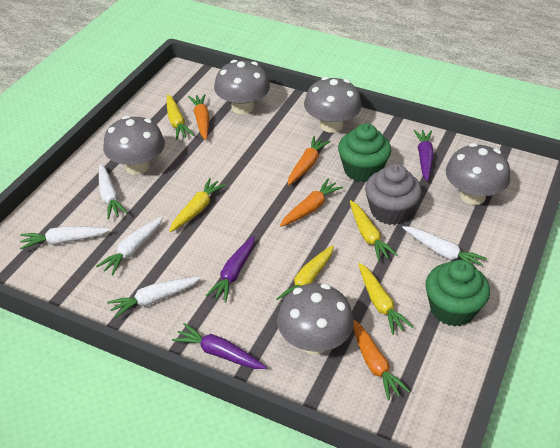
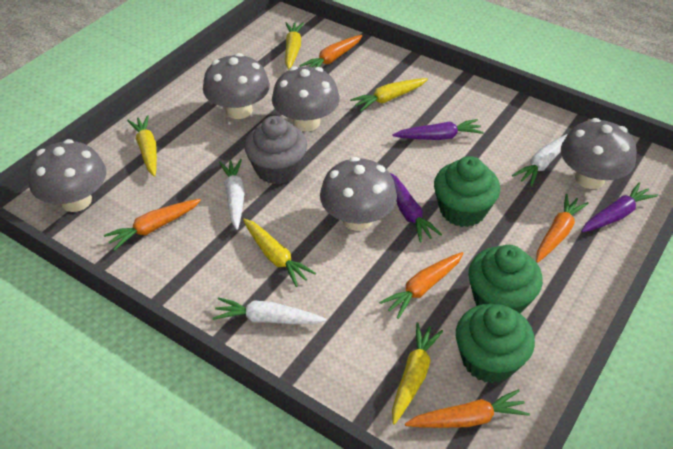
green cupcake: 2 -> 3
orange carrot: 4 -> 5
white carrot: 5 -> 3

